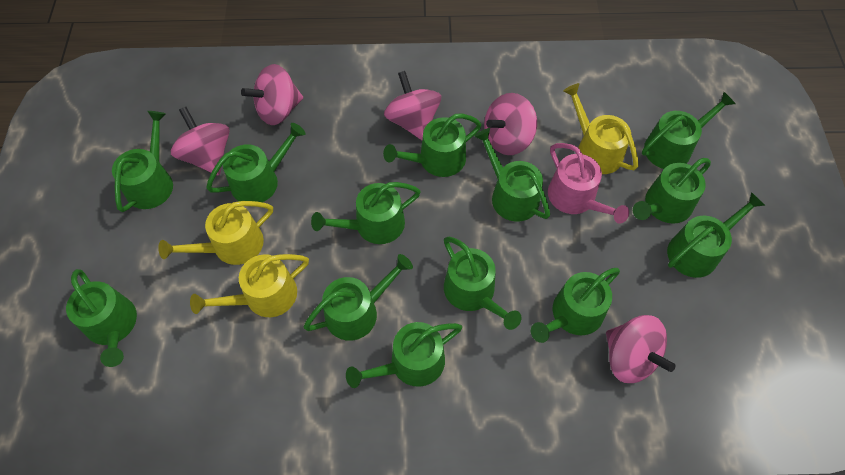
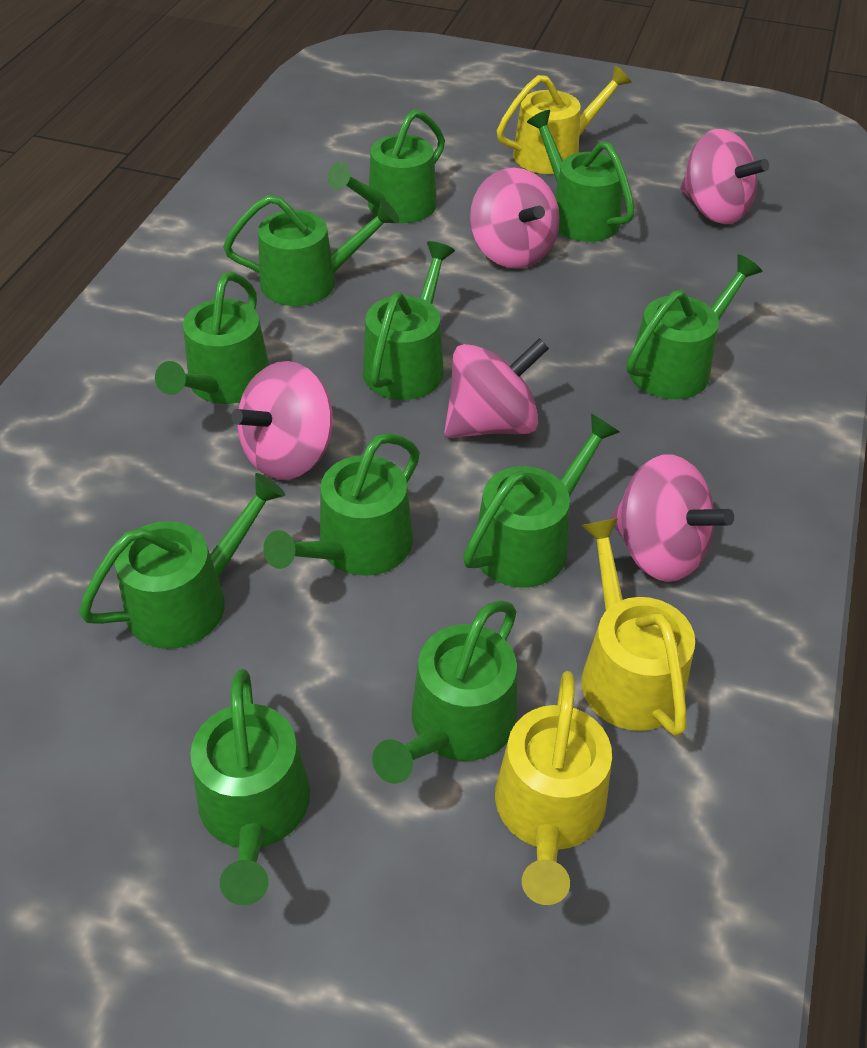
green watering can: 13 -> 11
pink watering can: 1 -> 0

